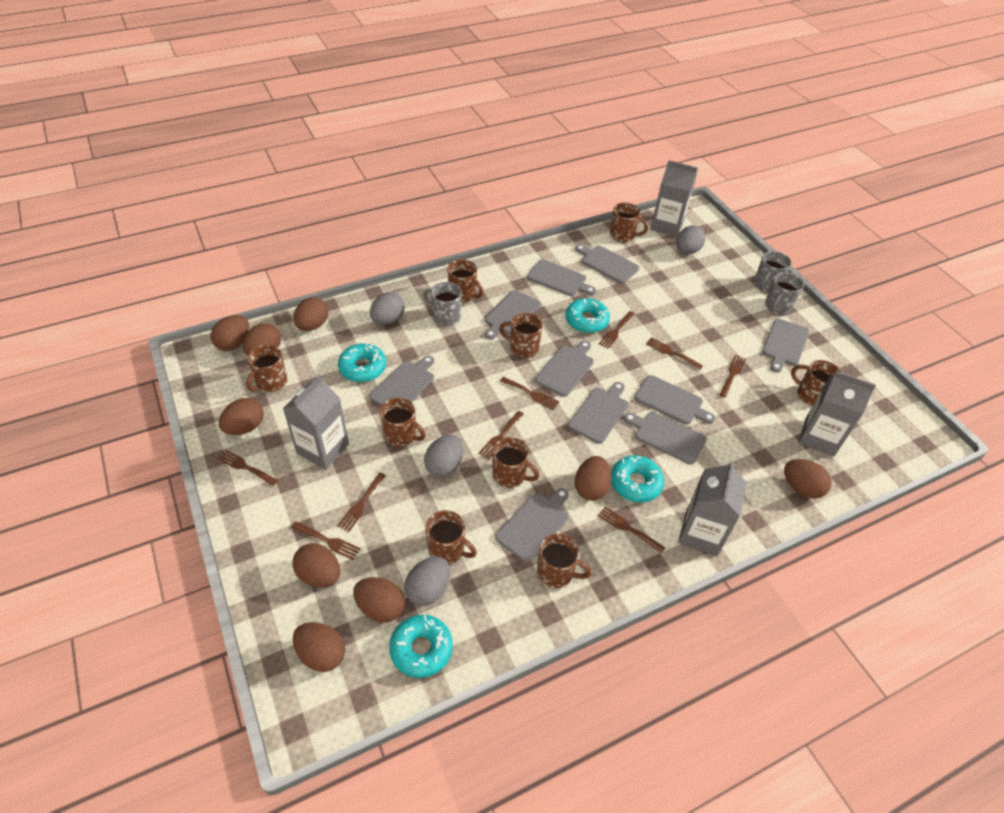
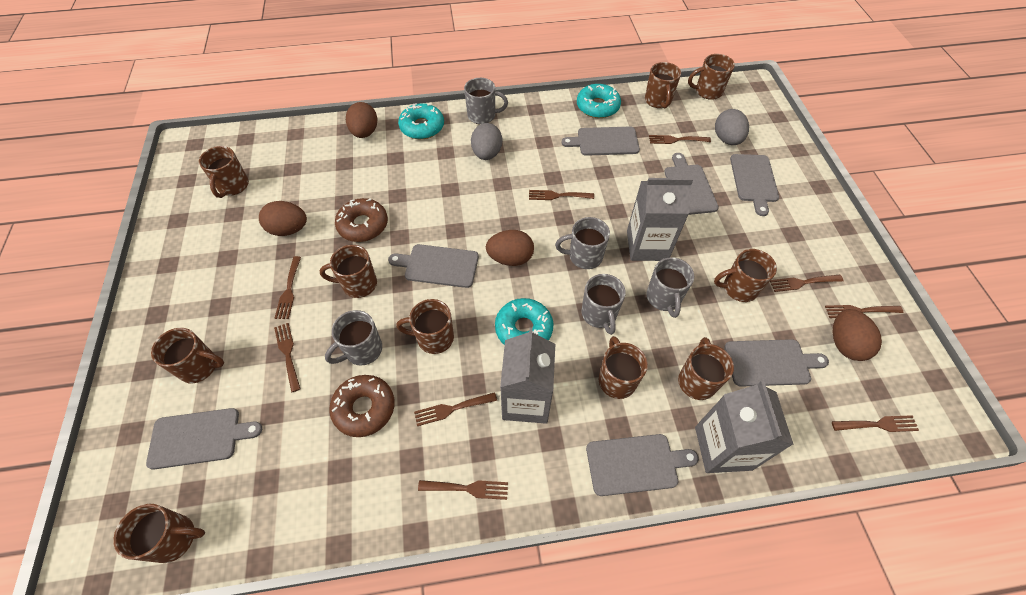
brown donut: 0 -> 2
brown egg: 9 -> 4
brown mug: 9 -> 10
grey carton: 4 -> 3
grey cutting board: 10 -> 7
grey egg: 4 -> 2
grey mug: 3 -> 5
turquoise donut: 4 -> 3

